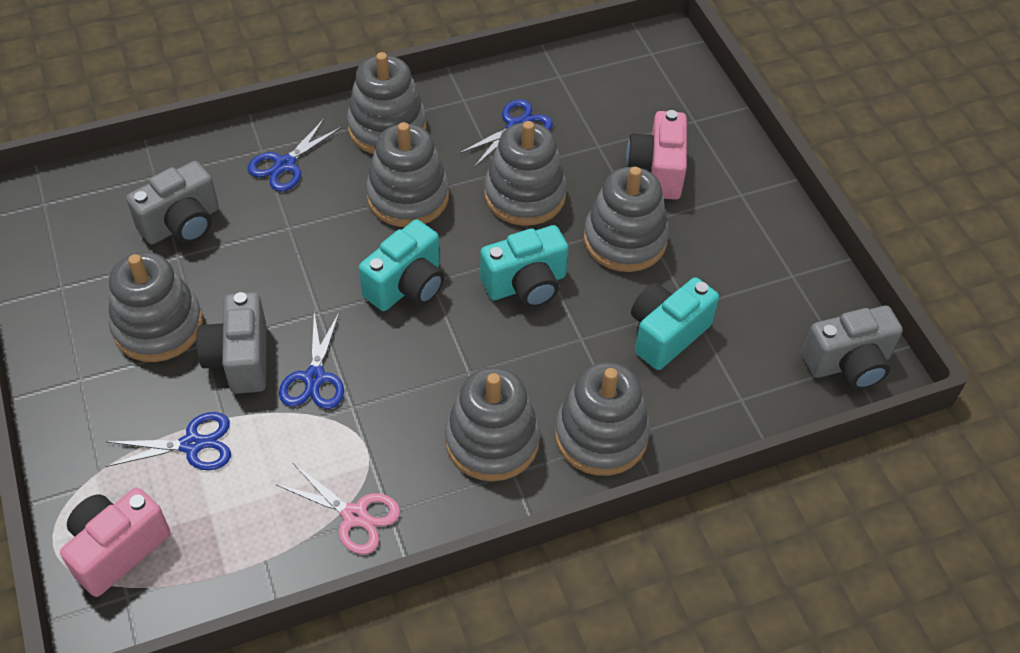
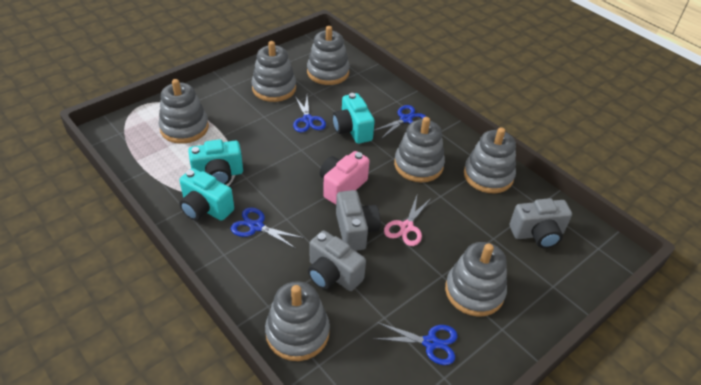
pink camera: 2 -> 1

